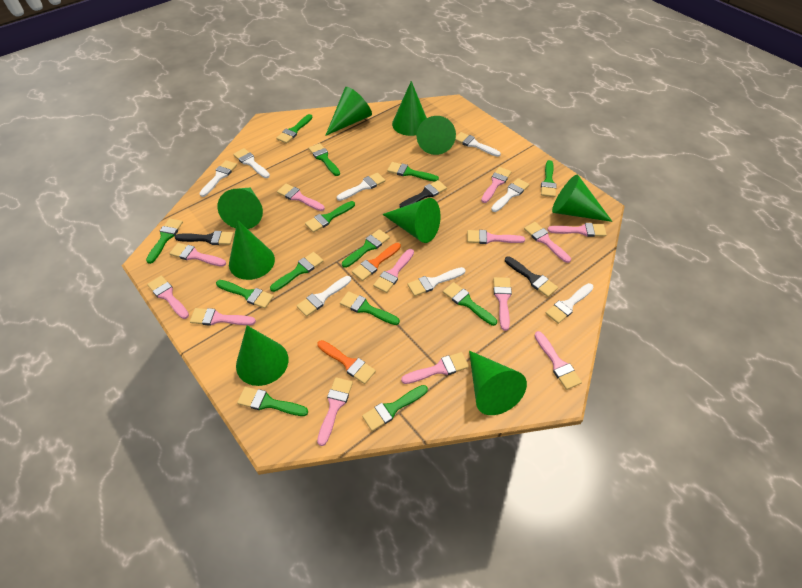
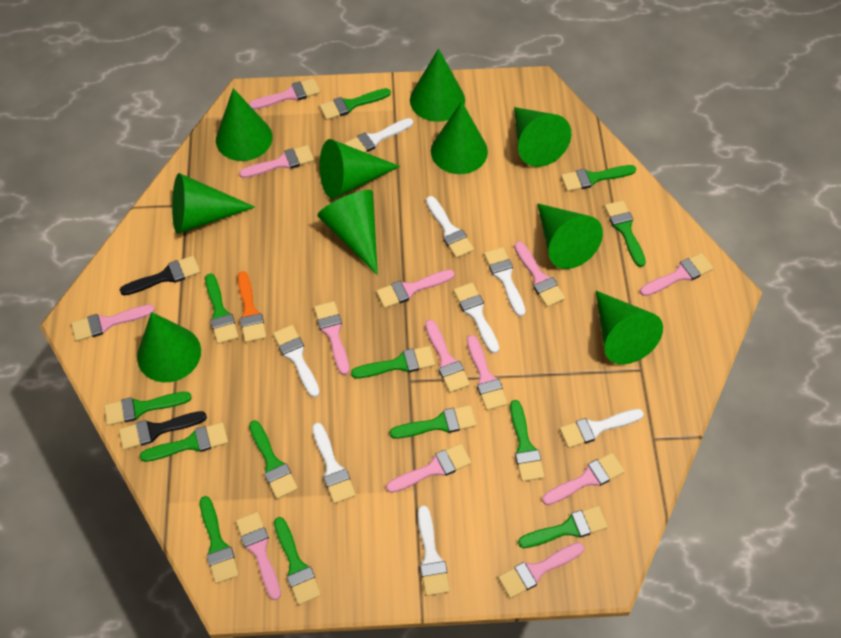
black brush: 3 -> 2
green cone: 9 -> 10
orange brush: 2 -> 1

